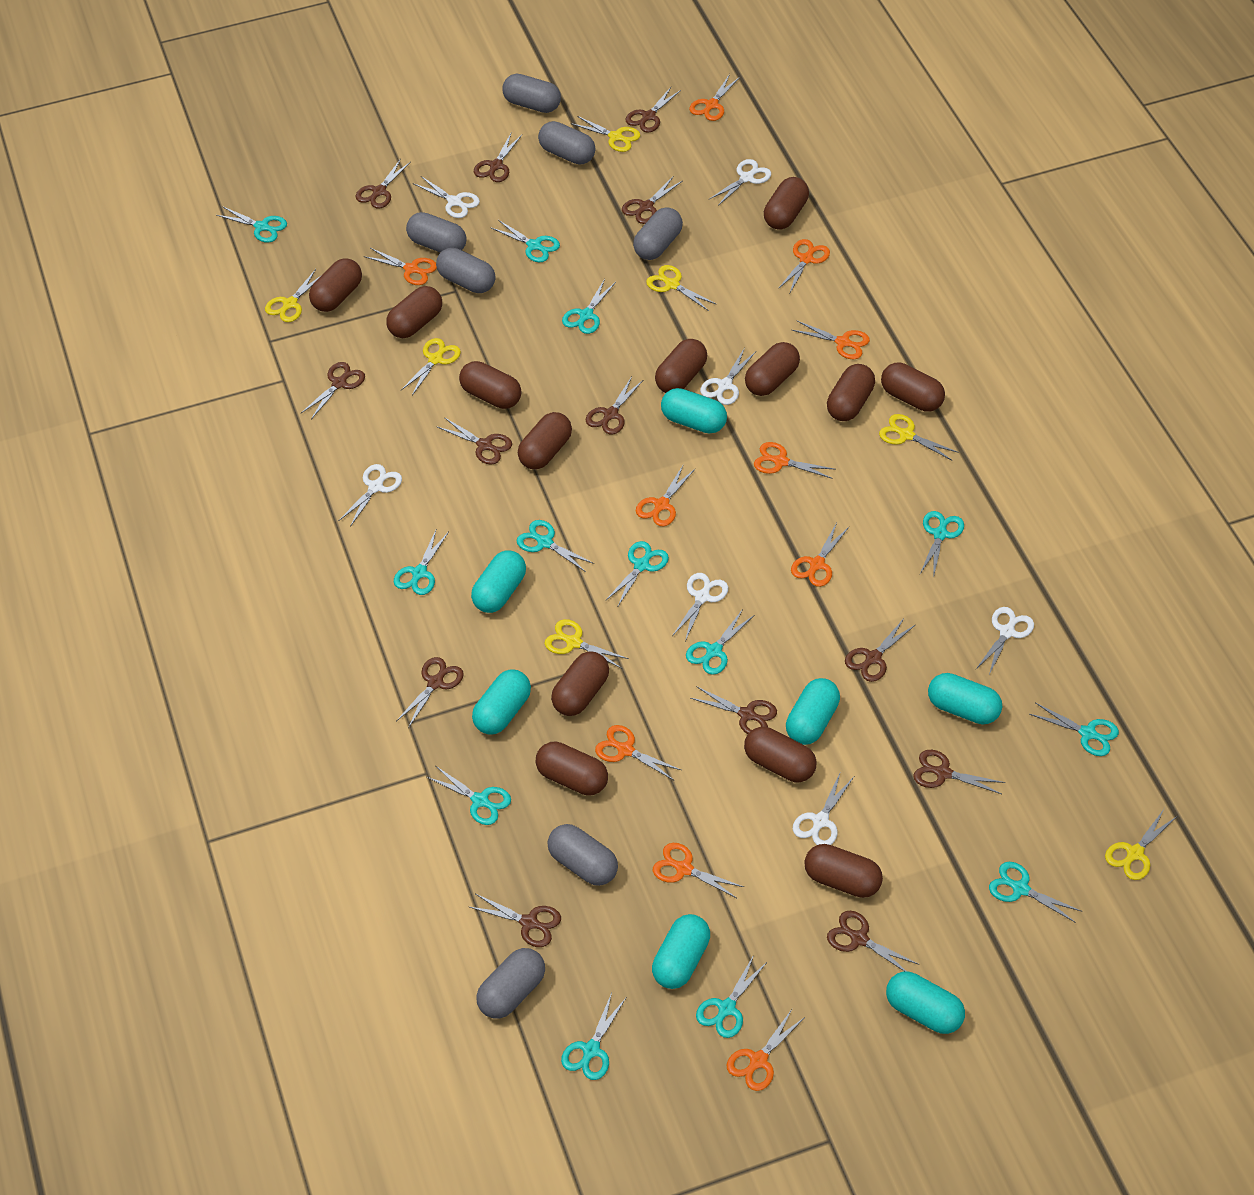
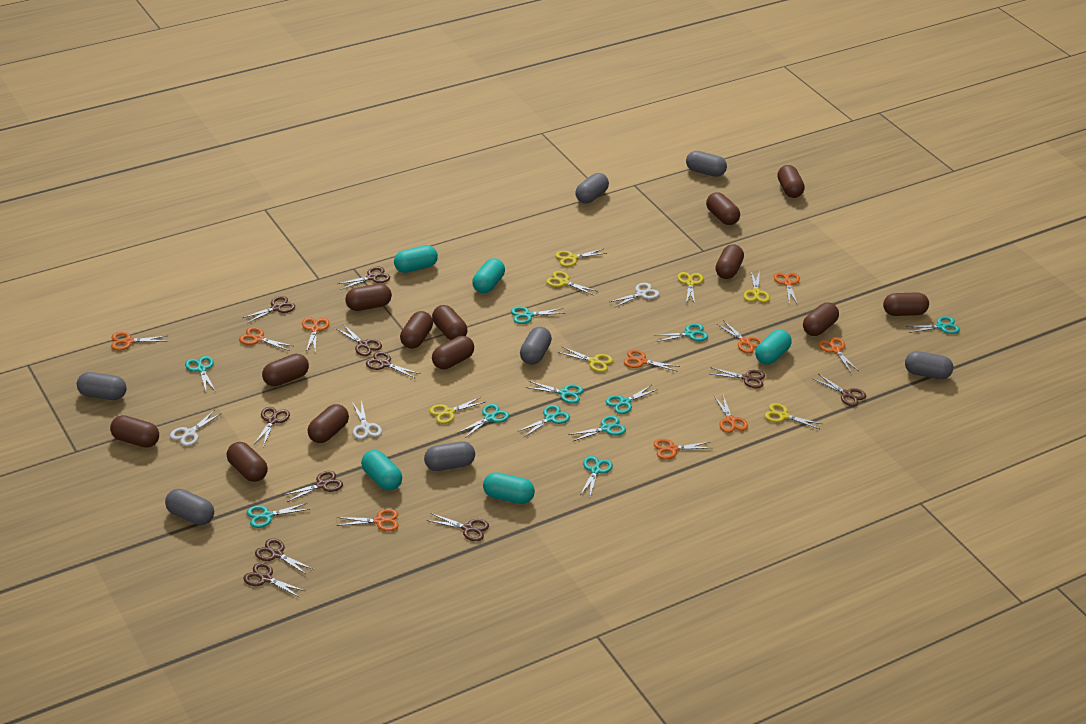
brown scissors: 13 -> 11
turquoise capsule: 7 -> 5
turquoise scissors: 13 -> 11
white scissors: 7 -> 3

